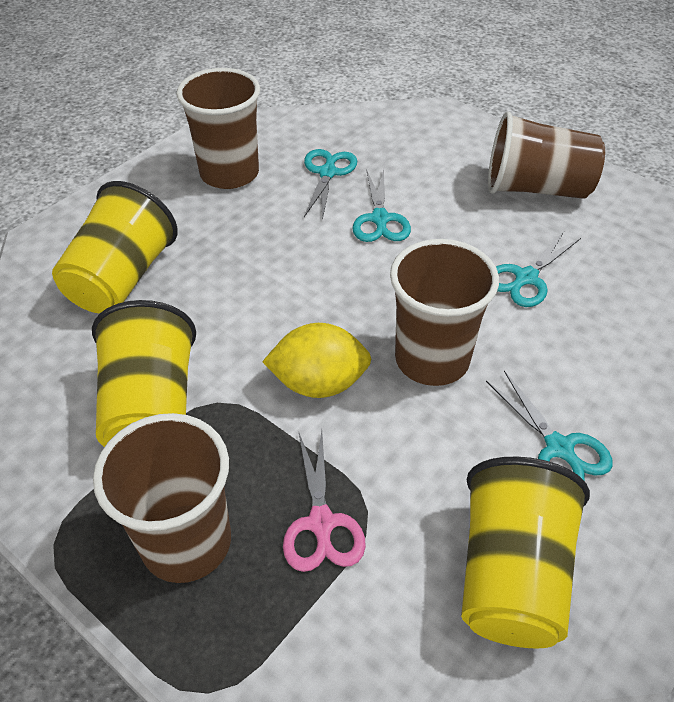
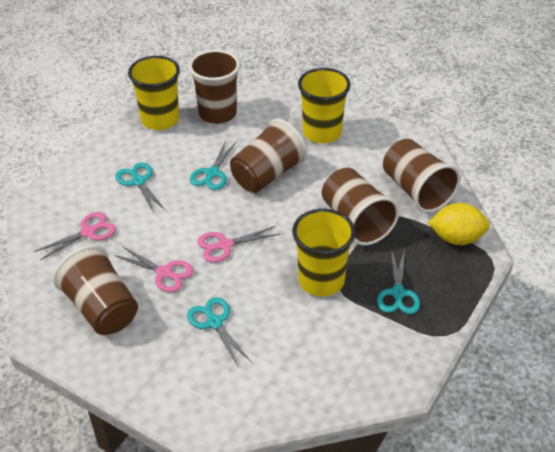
brown cup: 4 -> 5
pink scissors: 1 -> 3

